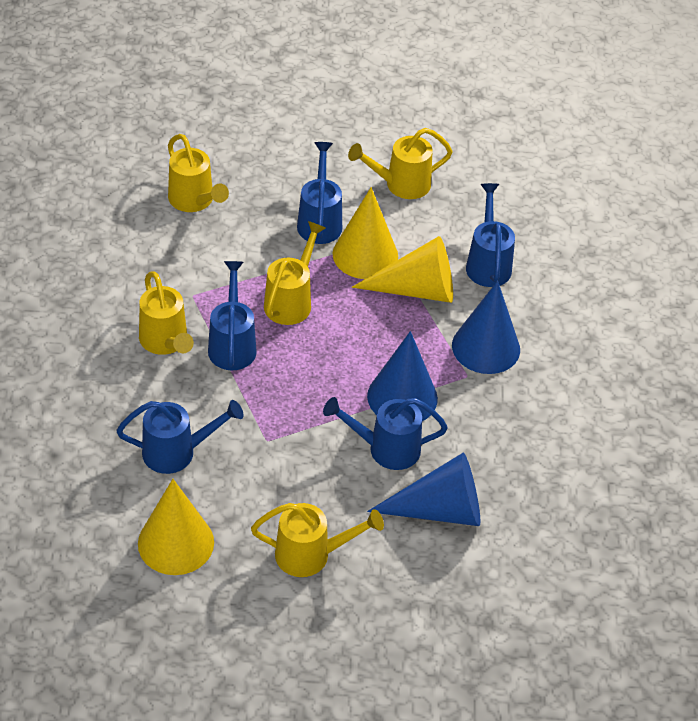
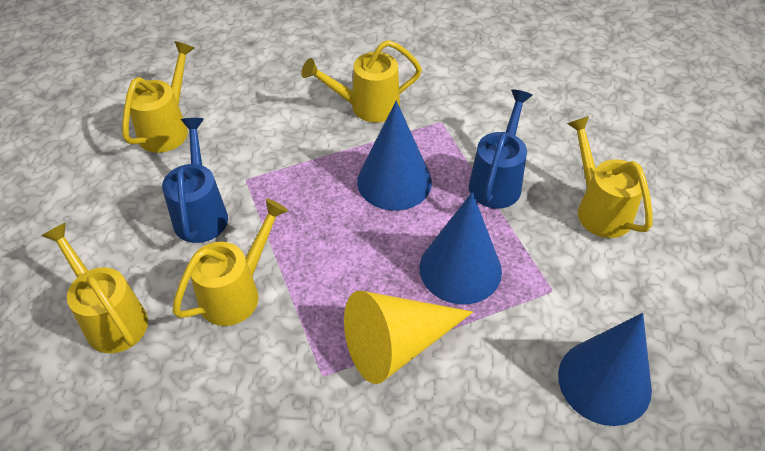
blue watering can: 5 -> 2
yellow cone: 3 -> 1

